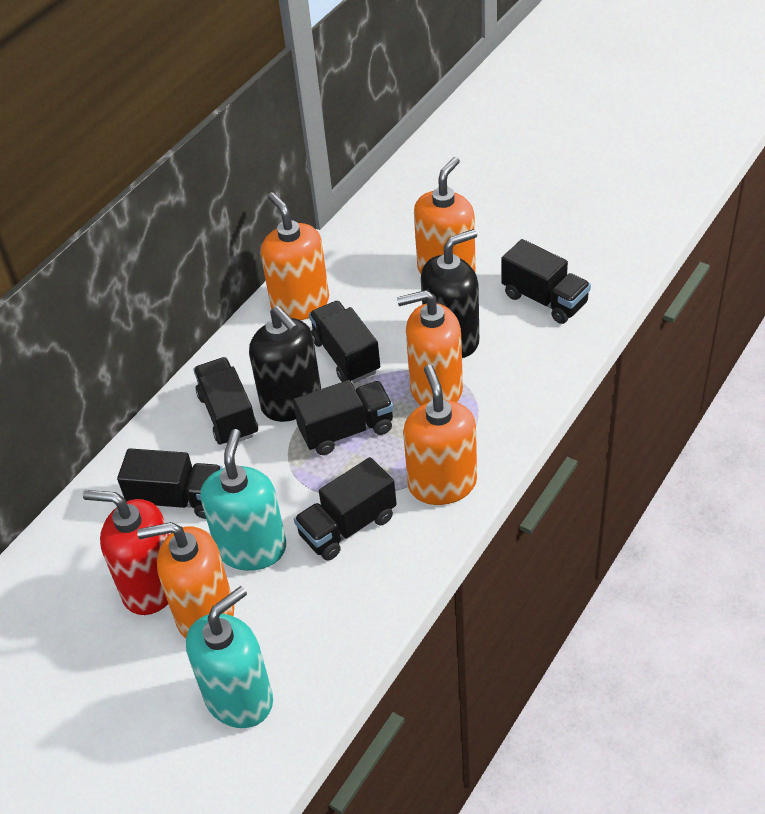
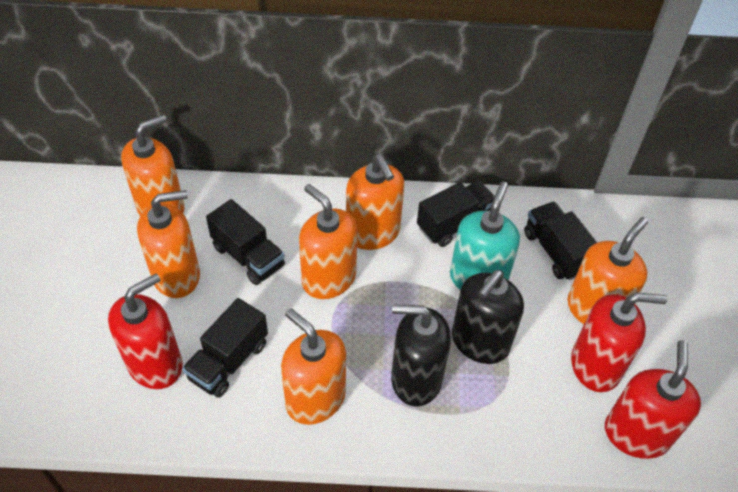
black truck: 6 -> 4
orange soap dispenser: 5 -> 6
red soap dispenser: 1 -> 3
turquoise soap dispenser: 2 -> 1

